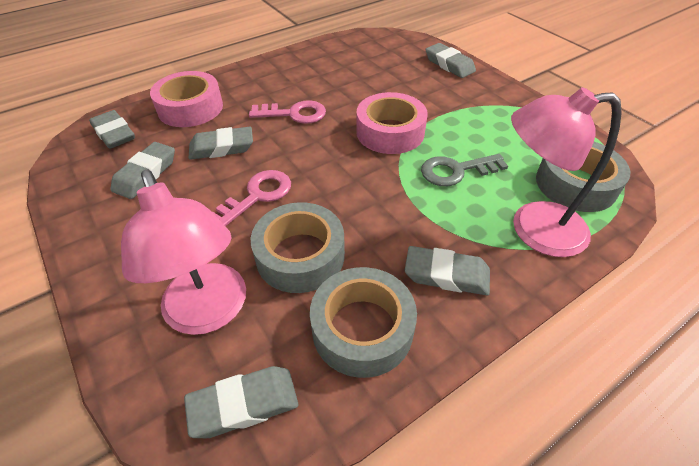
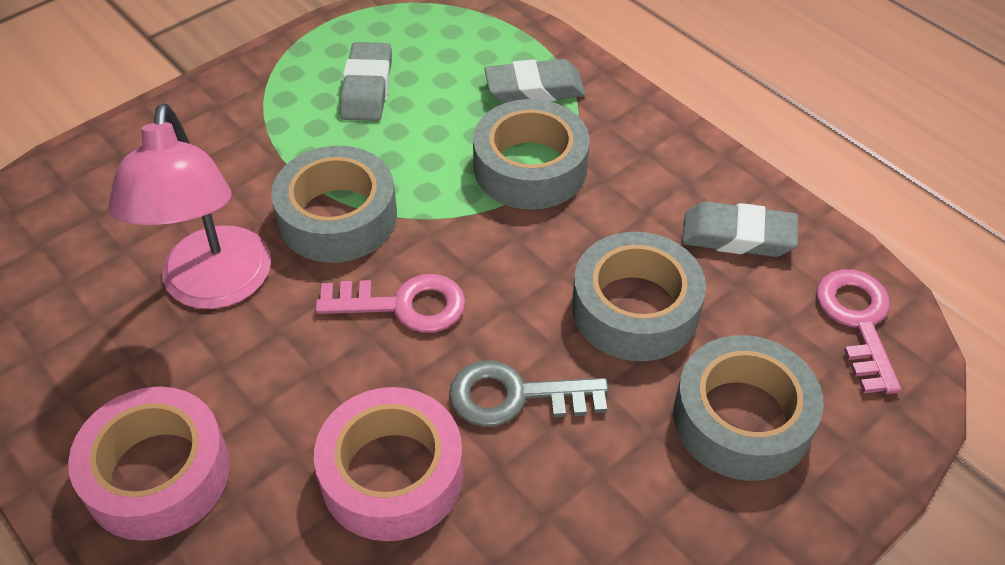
grey eraser: 6 -> 3
grey tape: 3 -> 4
pink lamp: 2 -> 1

